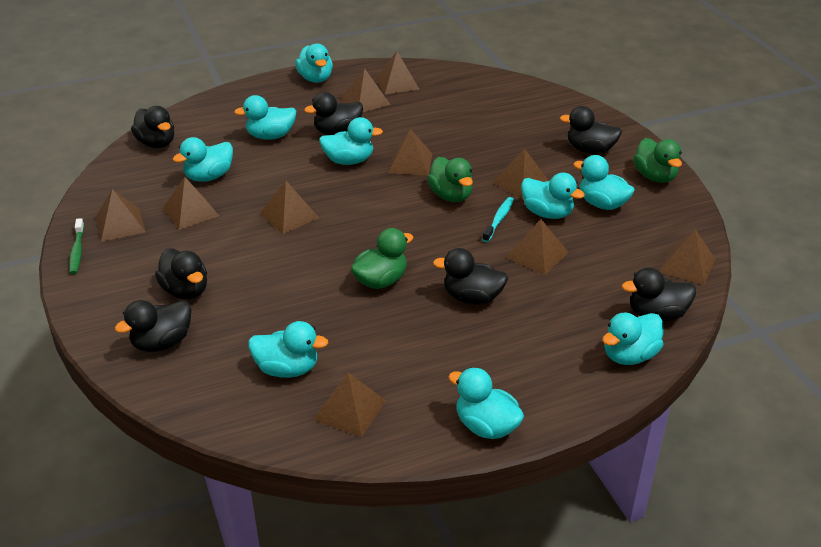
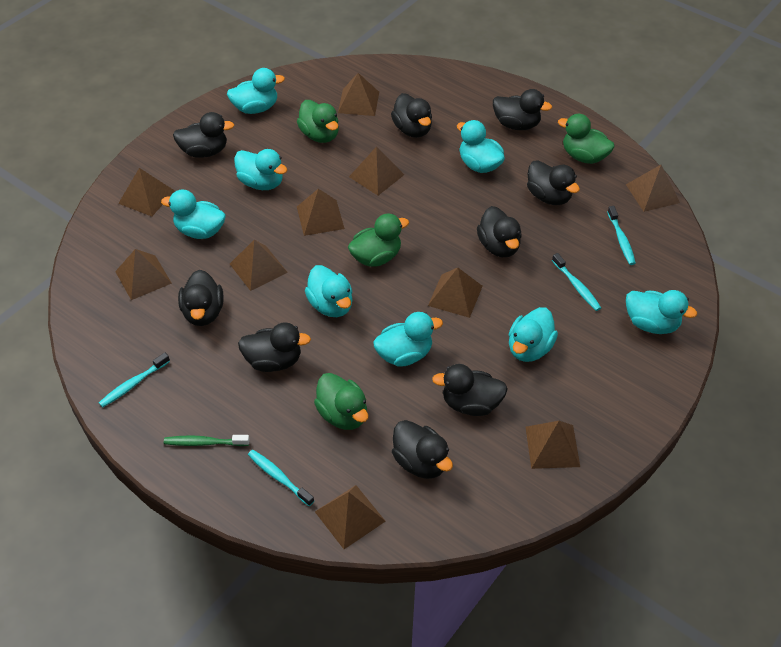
black duck: 7 -> 9
green duck: 3 -> 4
turquoise duck: 9 -> 8
turquoise toothbrush: 1 -> 4

